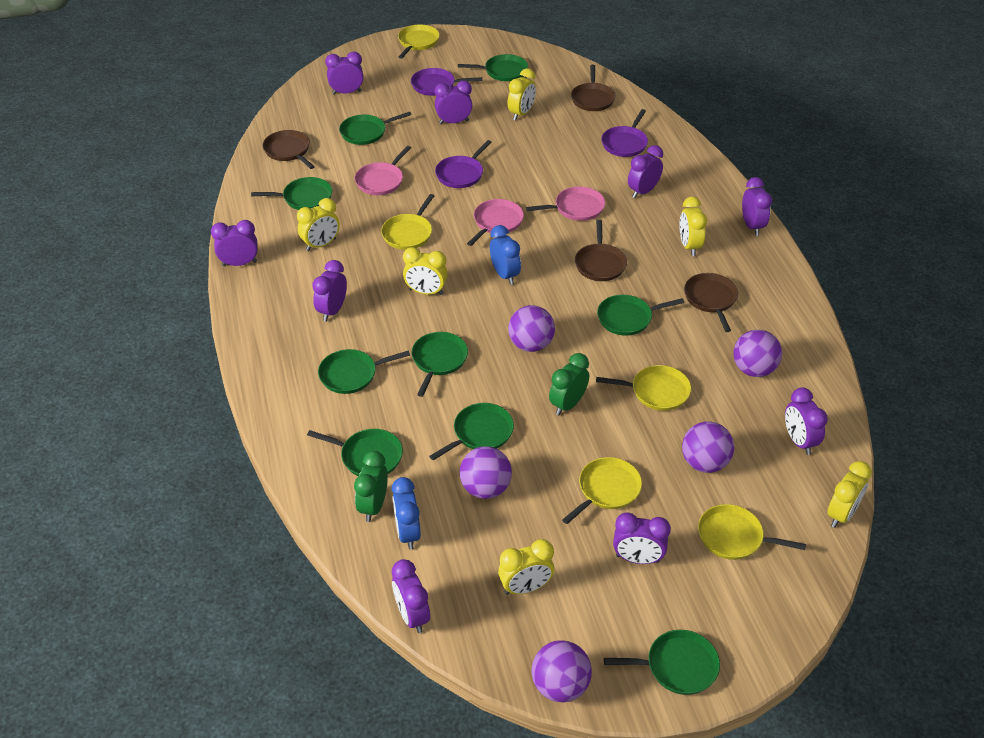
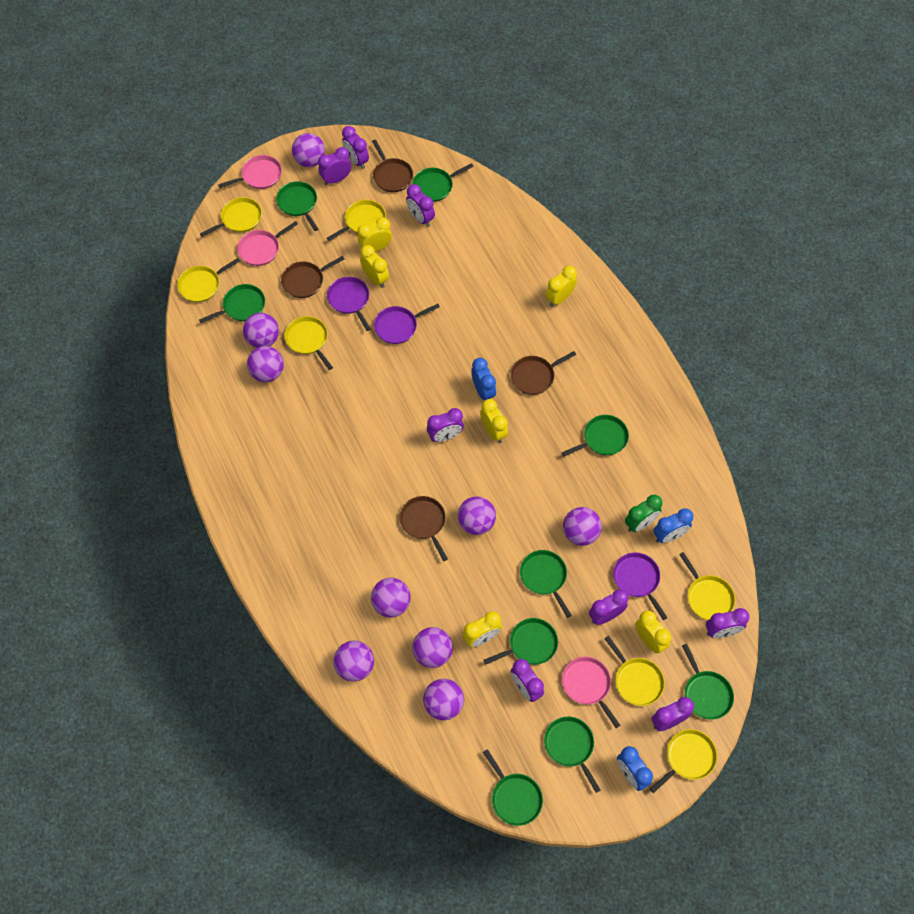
blue clock: 2 -> 3
green clock: 2 -> 1
purple ball: 5 -> 9
purple clock: 9 -> 8
yellow pan: 5 -> 7

